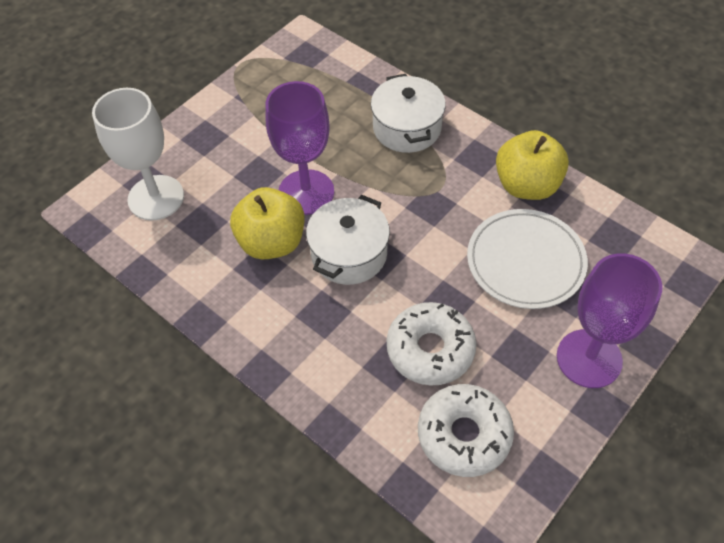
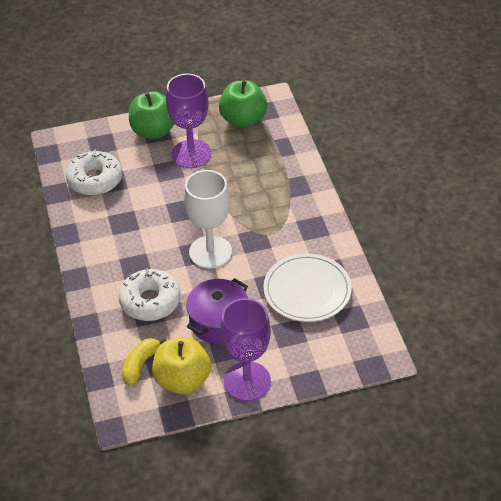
green apple: 0 -> 2
purple pot: 0 -> 1
white pot: 2 -> 0
yellow apple: 2 -> 1
yellow banana: 0 -> 1

